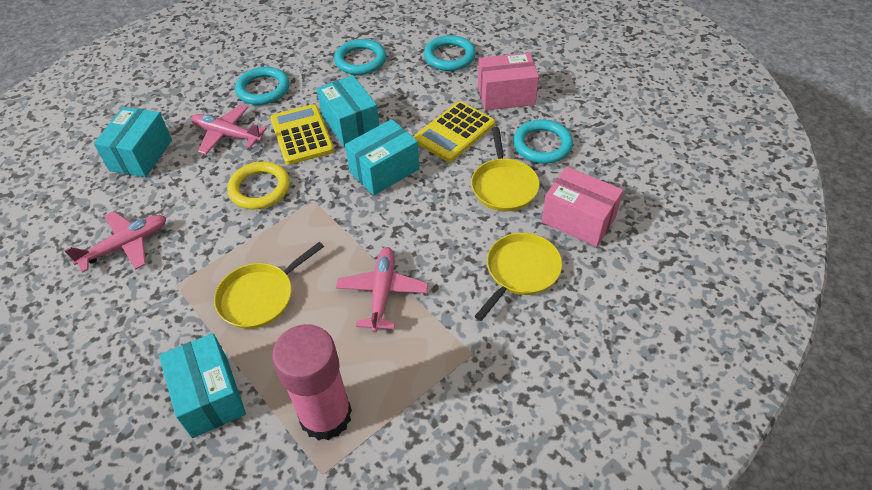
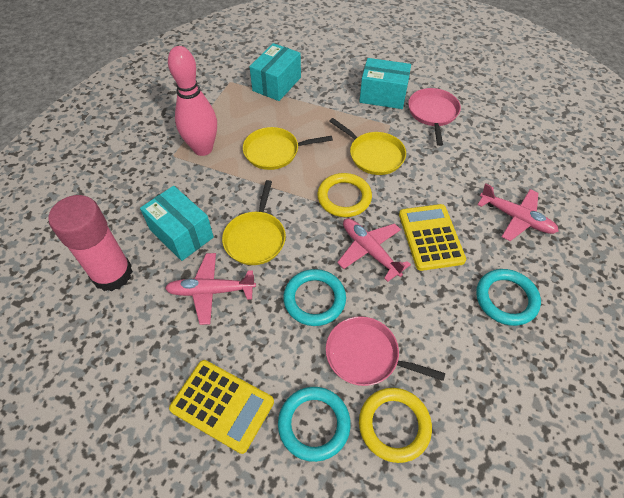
pink bowling pin: 0 -> 1
pink box: 2 -> 0
pink pan: 0 -> 2
turquoise box: 4 -> 3
turquoise ring: 4 -> 3
yellow ring: 1 -> 2

